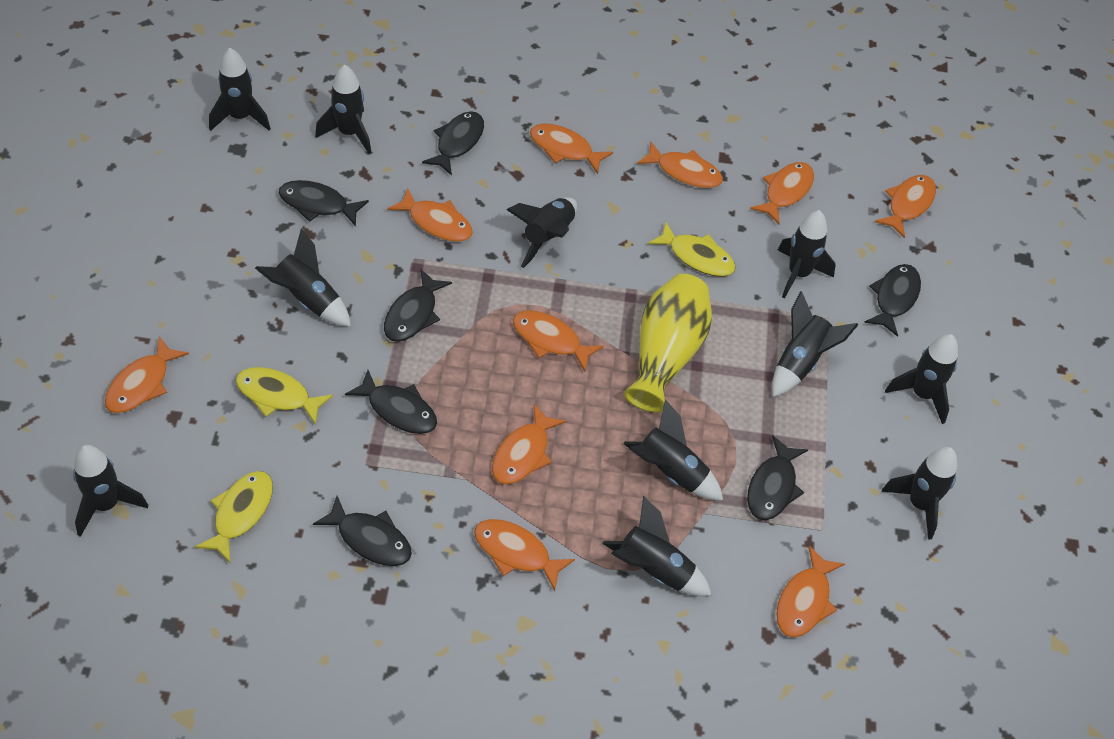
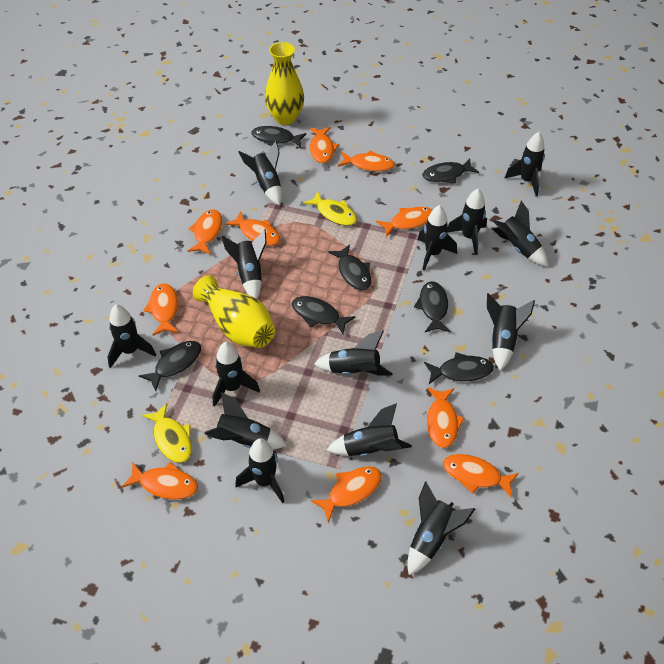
black rocket: 11 -> 14
yellow fish: 3 -> 2
yellow vase: 1 -> 2

